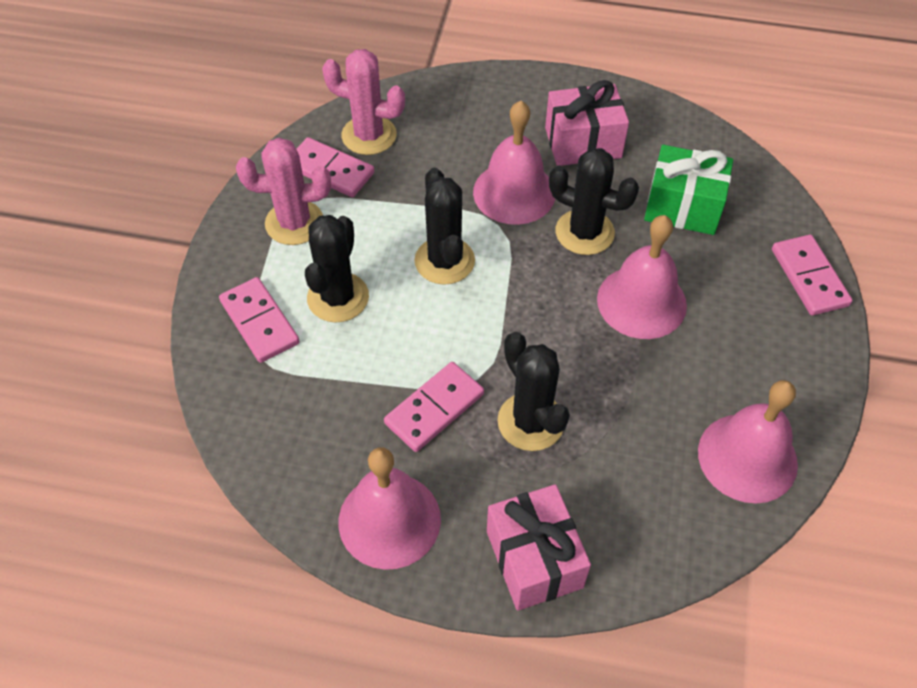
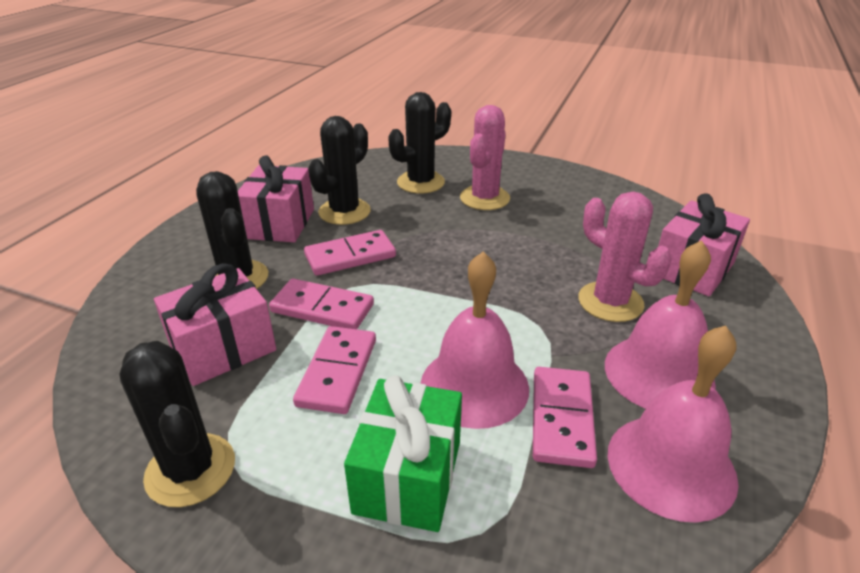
pink bell: 4 -> 3
pink gift: 2 -> 3

